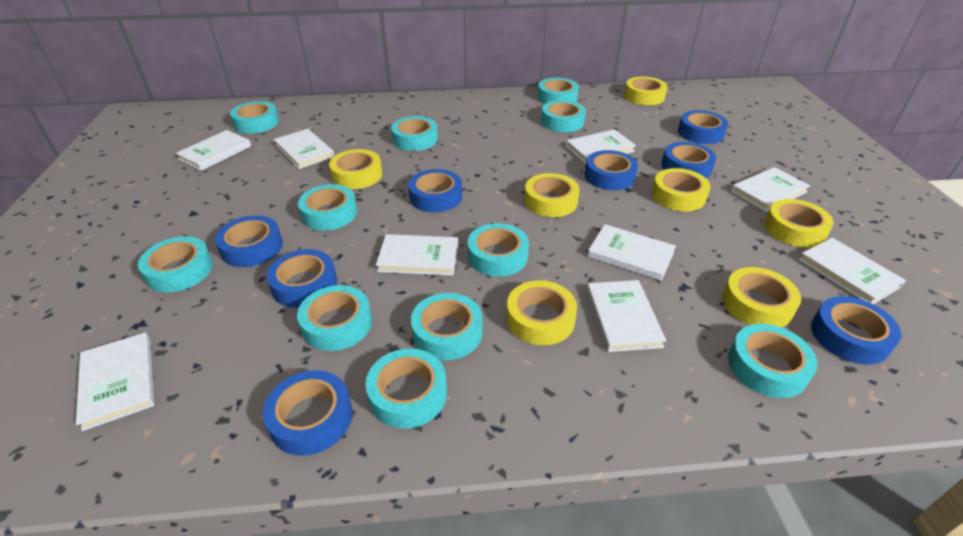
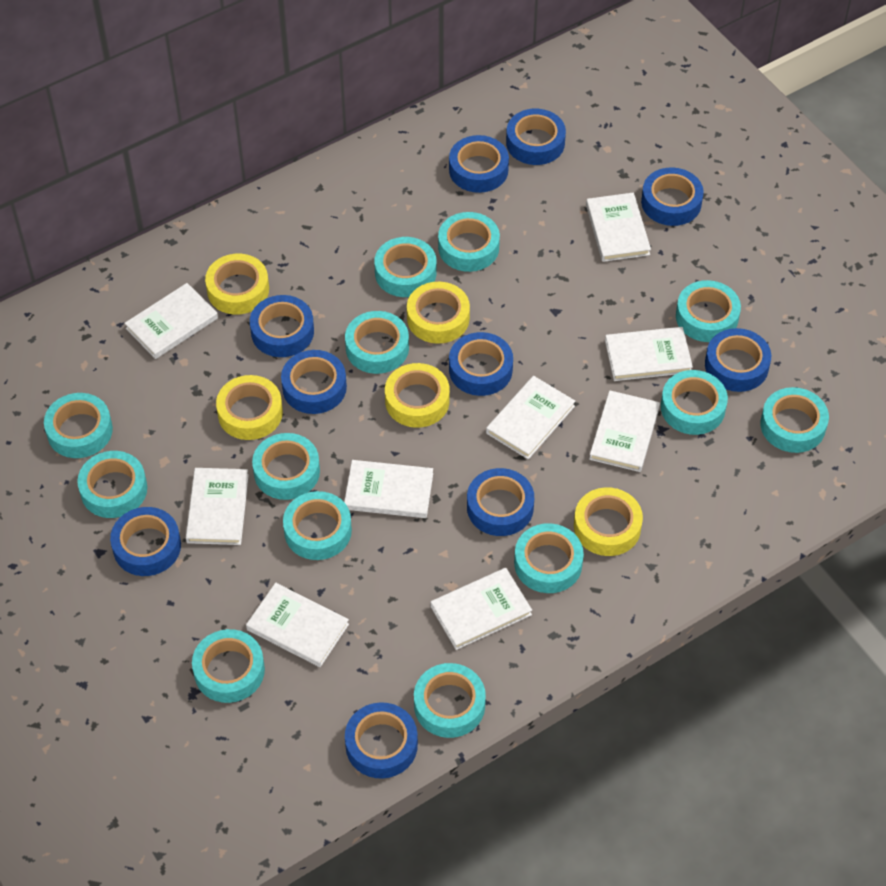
blue tape: 8 -> 10
turquoise tape: 11 -> 13
yellow tape: 7 -> 5

